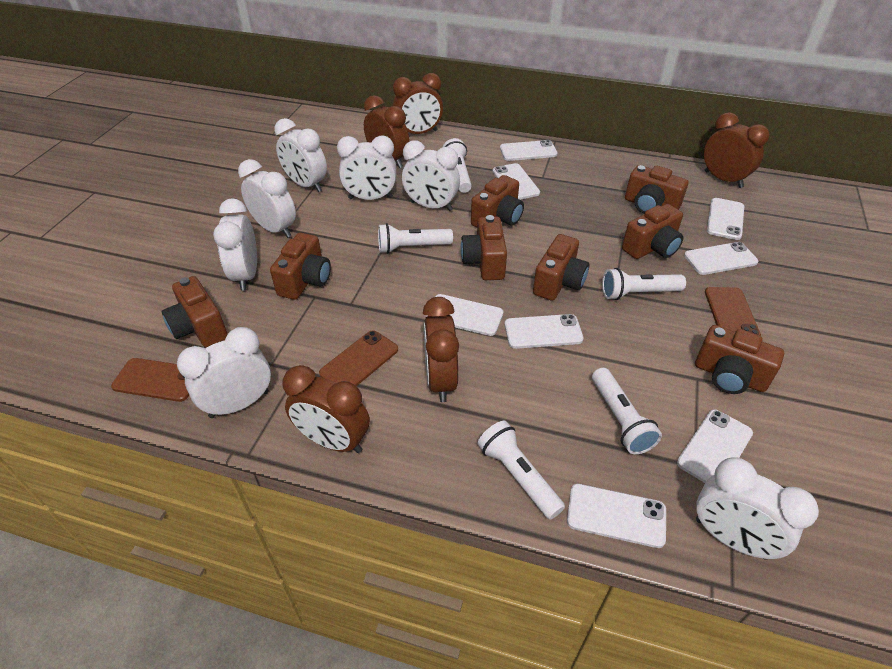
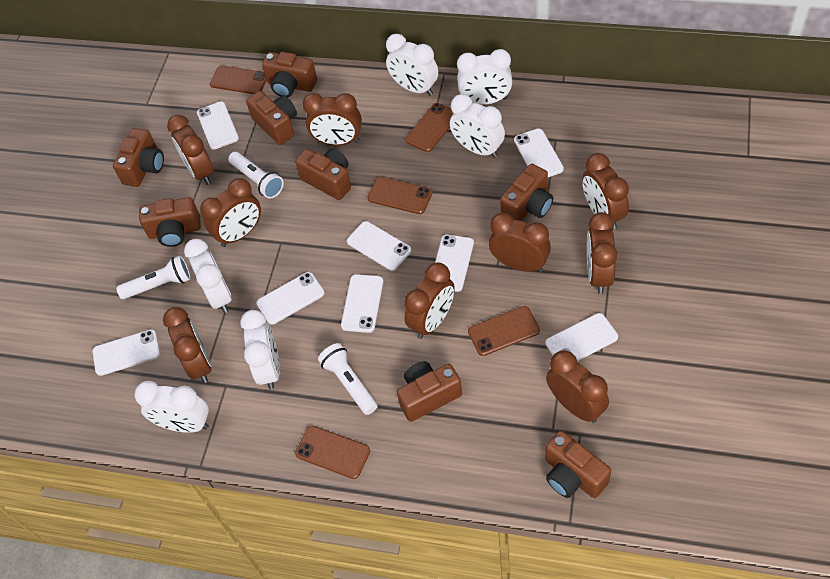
brown clock: 5 -> 9
brown phone: 3 -> 5
white clock: 7 -> 6
white flashlight: 5 -> 3

